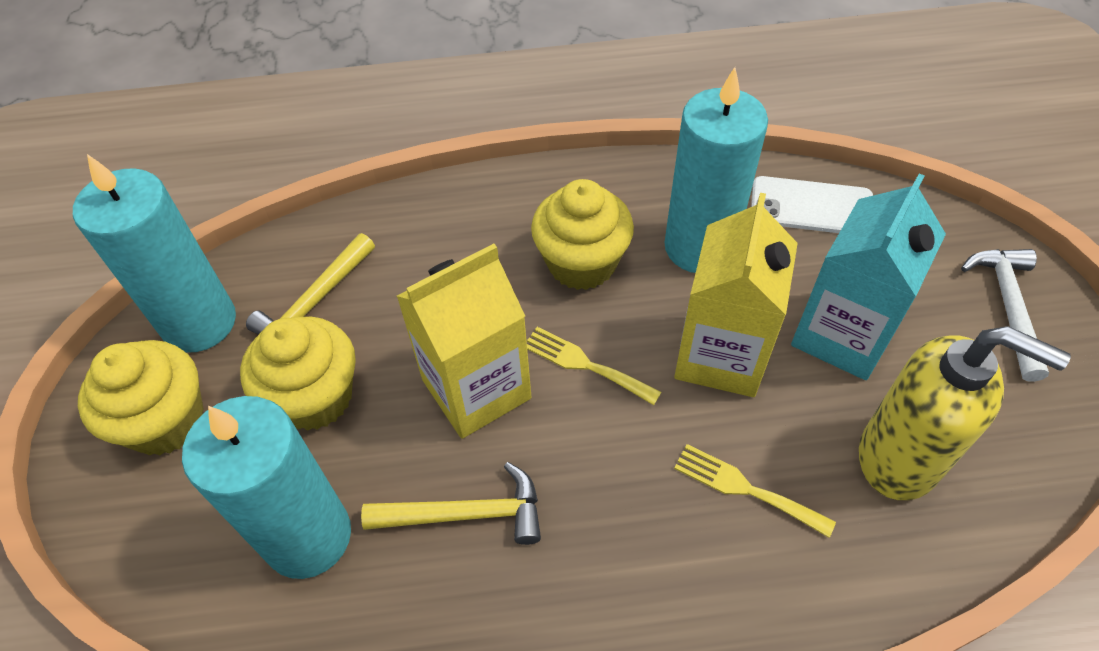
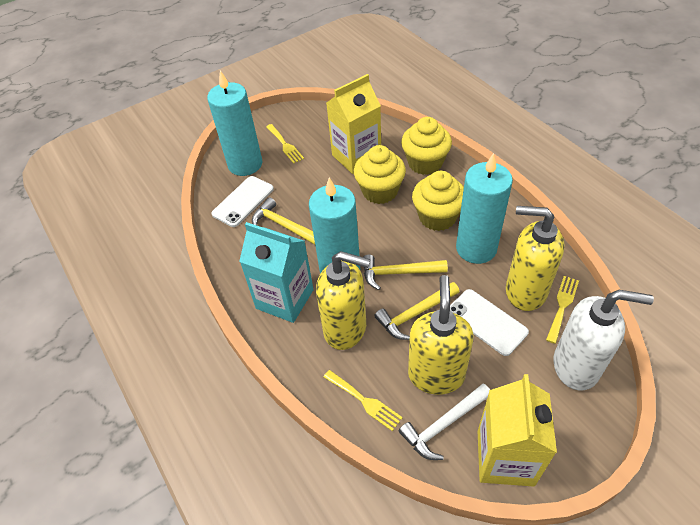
white phone: 1 -> 2
white soap dispenser: 0 -> 1
yellow fork: 2 -> 3
yellow hammer: 2 -> 3
yellow soap dispenser: 1 -> 3

